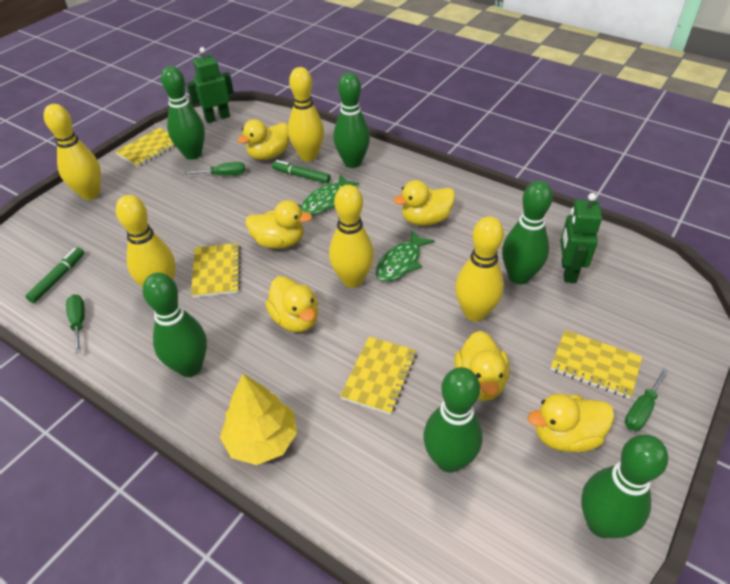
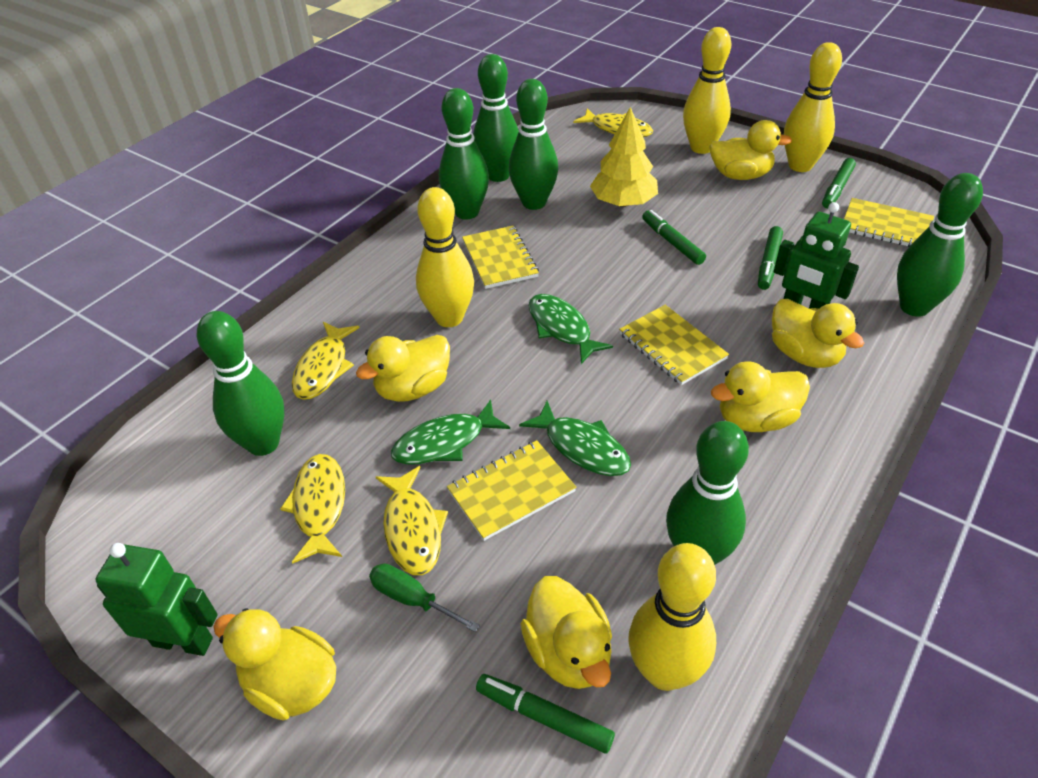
green fish: 2 -> 3
green marker: 2 -> 4
green screwdriver: 3 -> 1
yellow bowling pin: 5 -> 4
yellow fish: 0 -> 4

